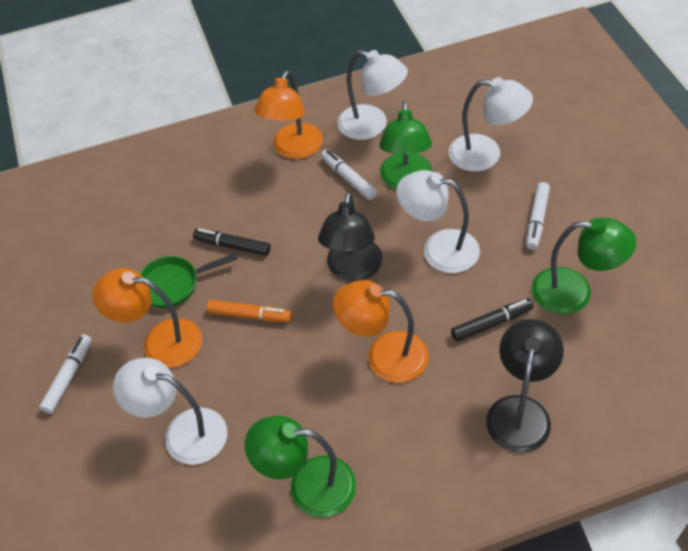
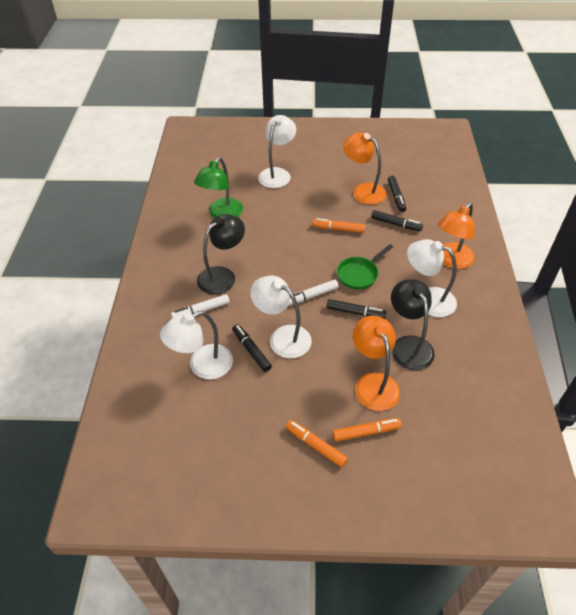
black marker: 2 -> 4
green lamp: 3 -> 1
orange marker: 1 -> 3
white marker: 3 -> 2

